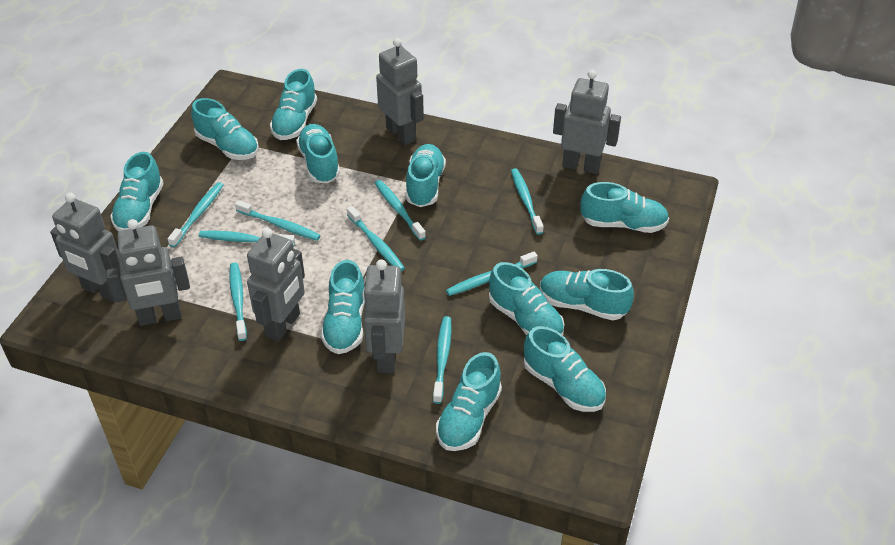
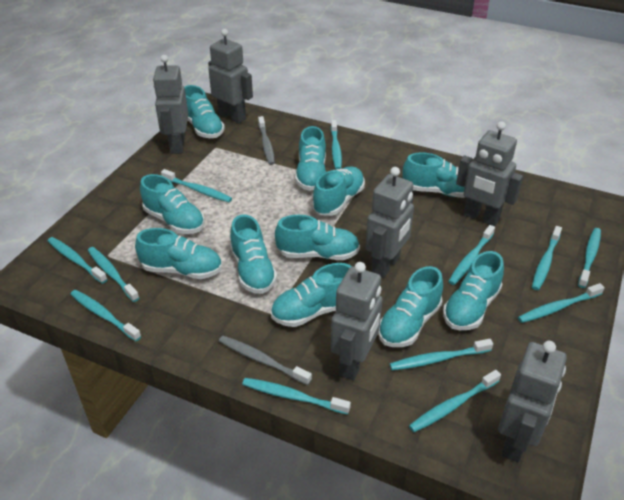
grey toothbrush: 0 -> 2
turquoise toothbrush: 9 -> 12

